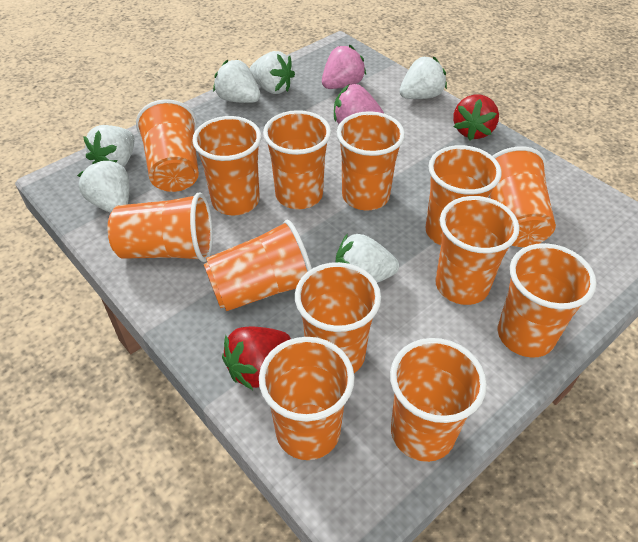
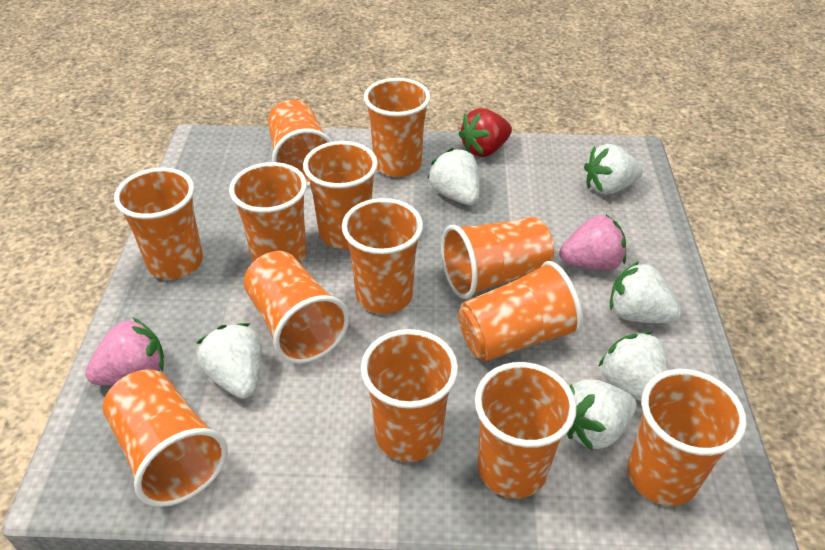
red strawberry: 2 -> 1

